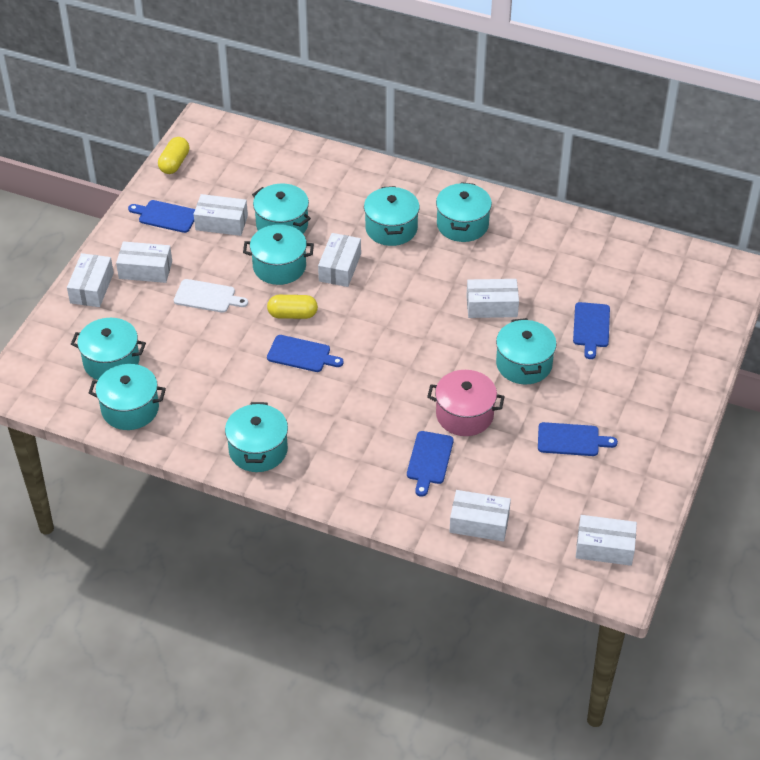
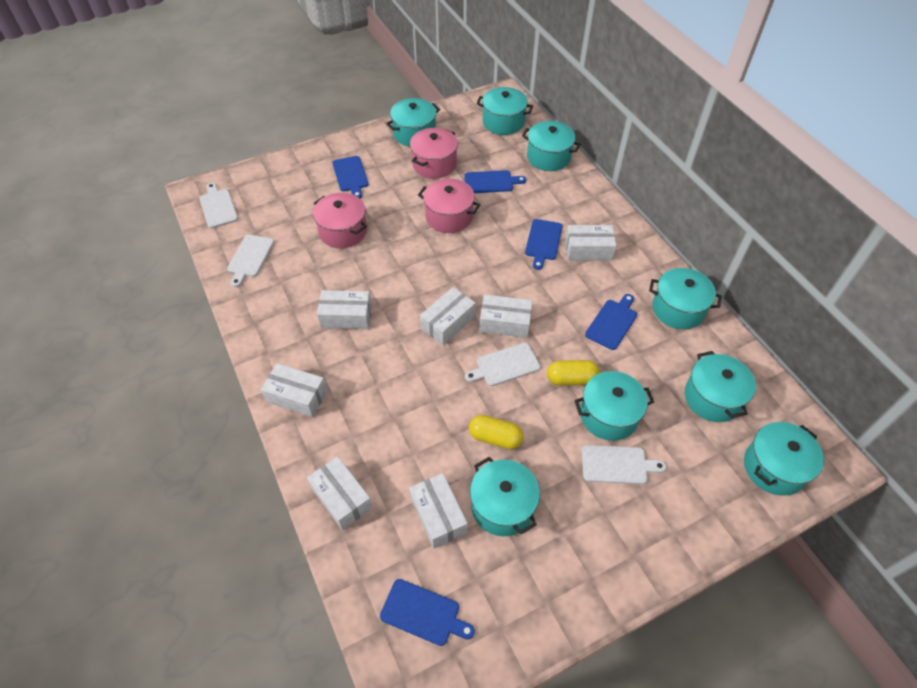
pink pot: 1 -> 3
white cutting board: 1 -> 4

